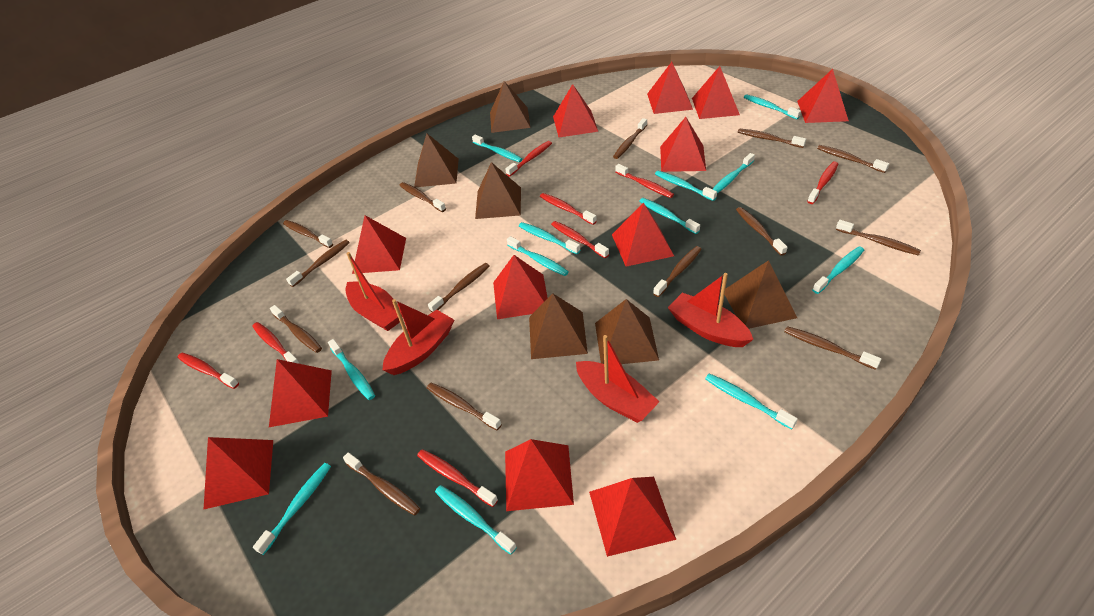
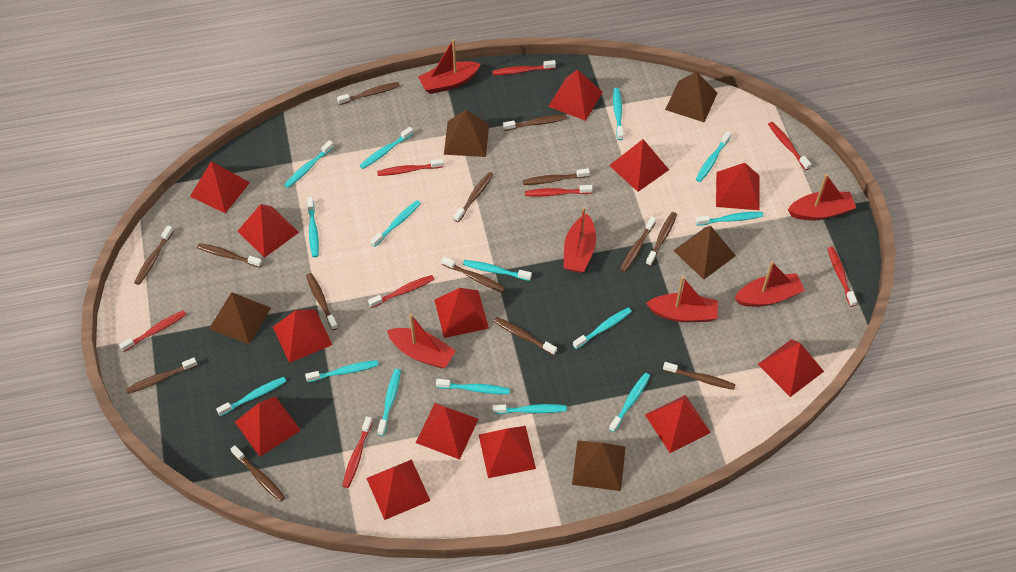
brown pyramid: 6 -> 5
red boat: 4 -> 6
red pyramid: 12 -> 13
turquoise toothbrush: 12 -> 15

